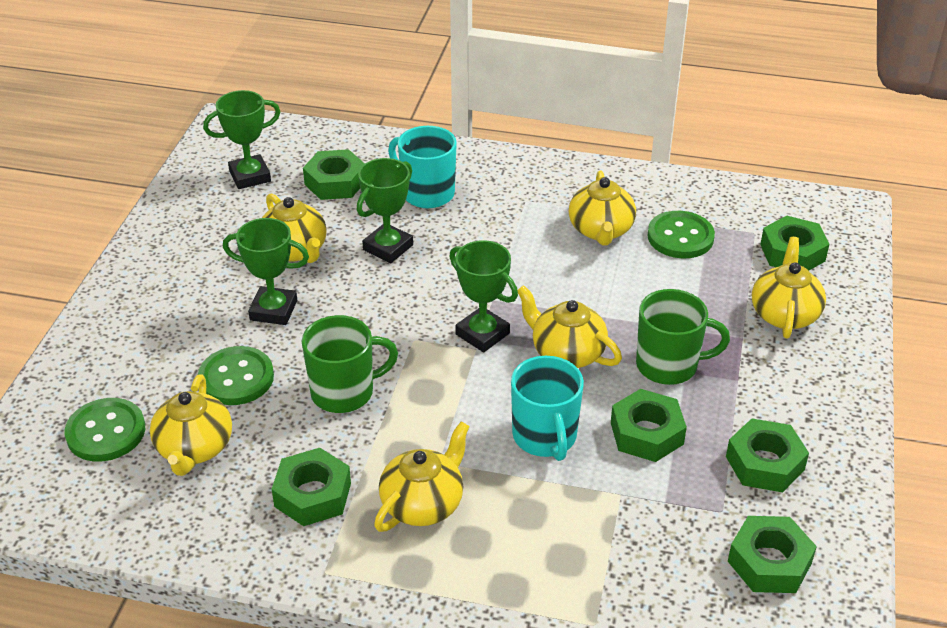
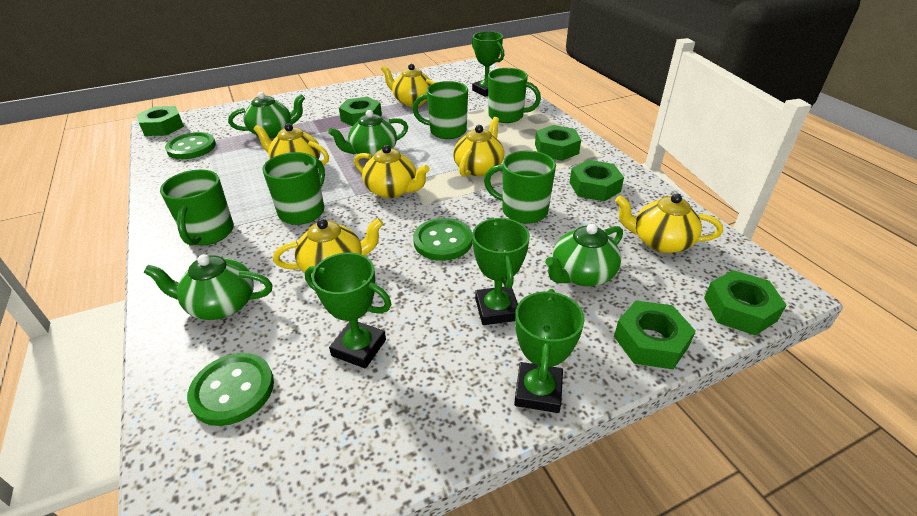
green mug: 2 -> 5
green teapot: 0 -> 4
turquoise mug: 2 -> 0

